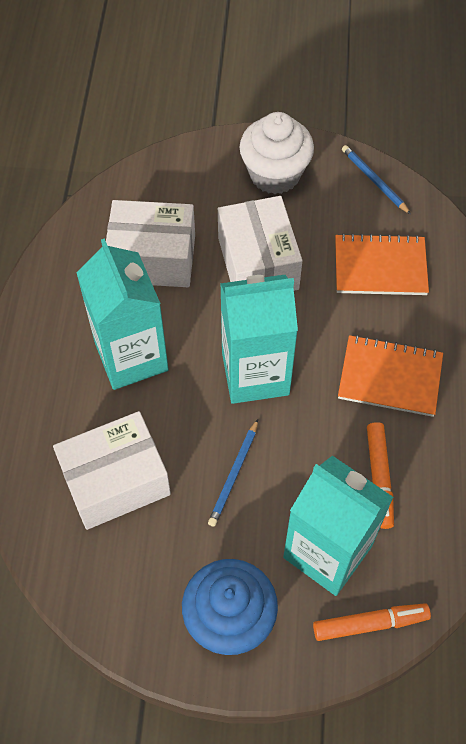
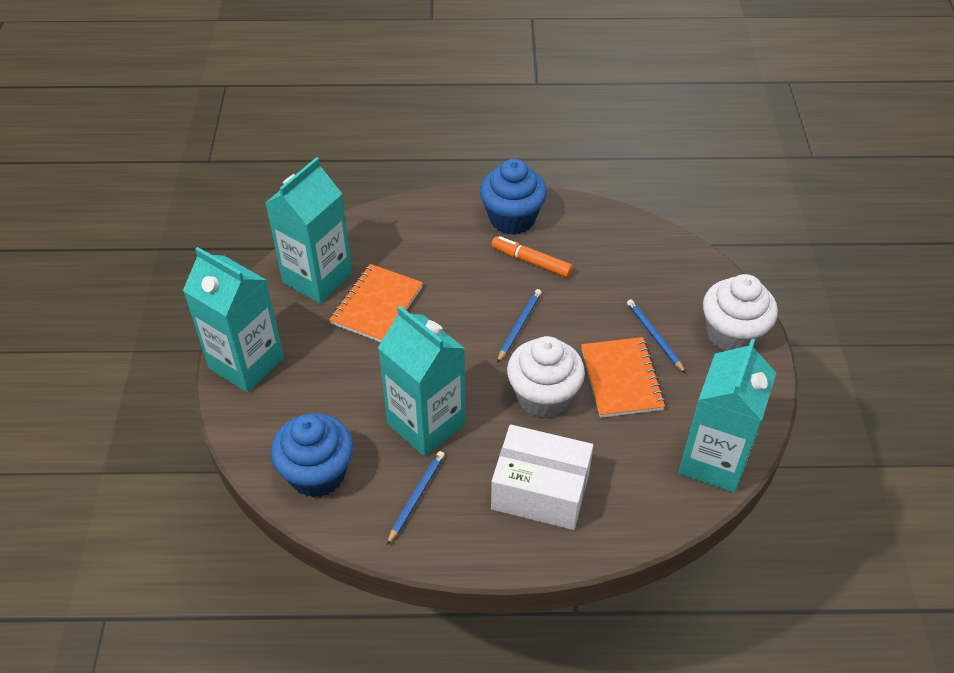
blue cupcake: 1 -> 2
blue pencil: 2 -> 3
orange marker: 2 -> 1
turquoise carton: 3 -> 4
white box: 3 -> 1
white cupcake: 1 -> 2

